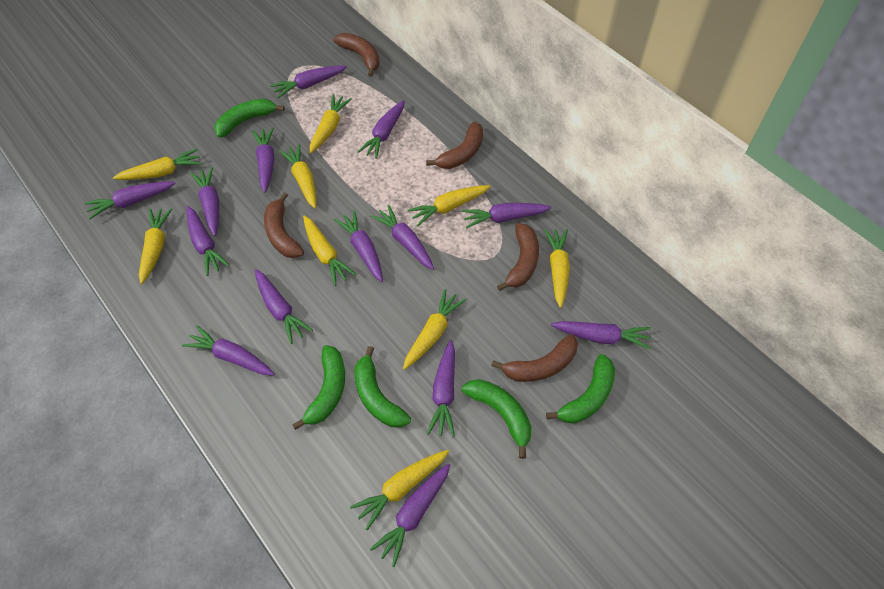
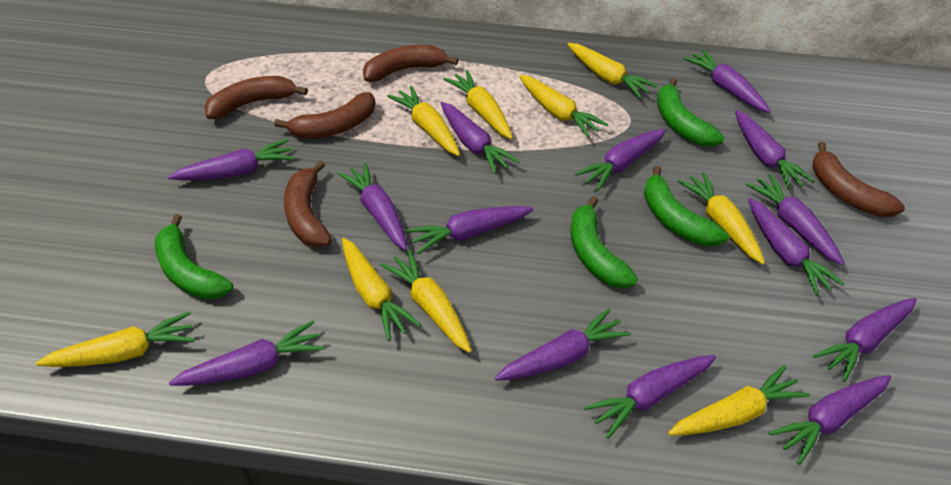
green banana: 5 -> 4

